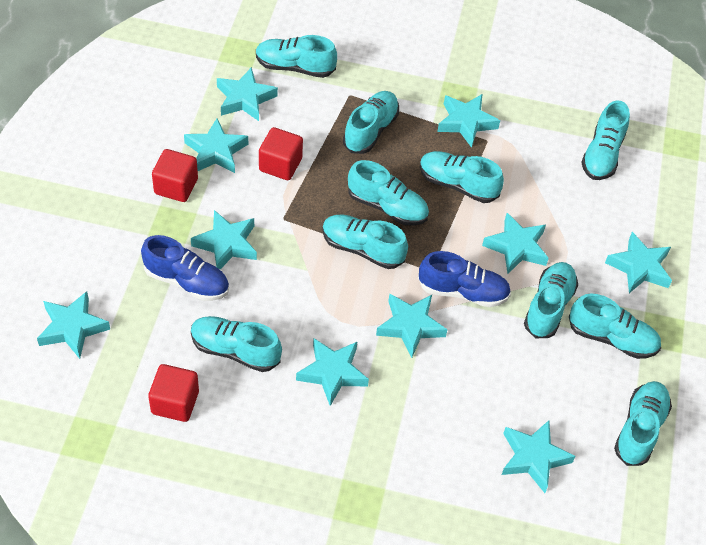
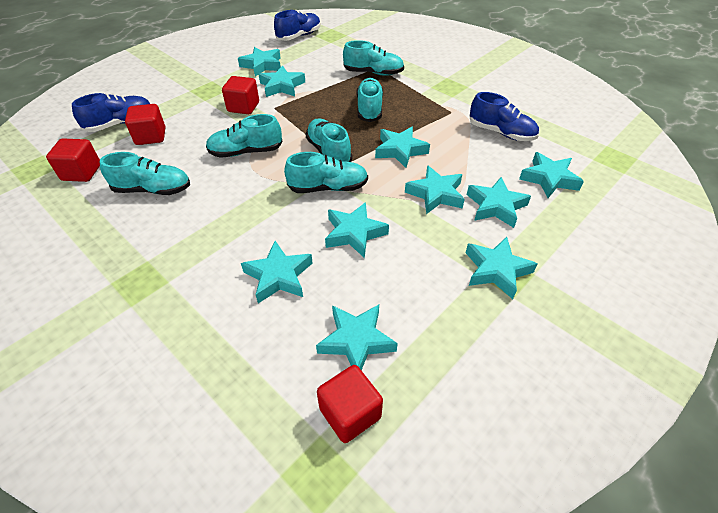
blue shoe: 2 -> 3
red cube: 3 -> 4
turquoise shoe: 10 -> 6

